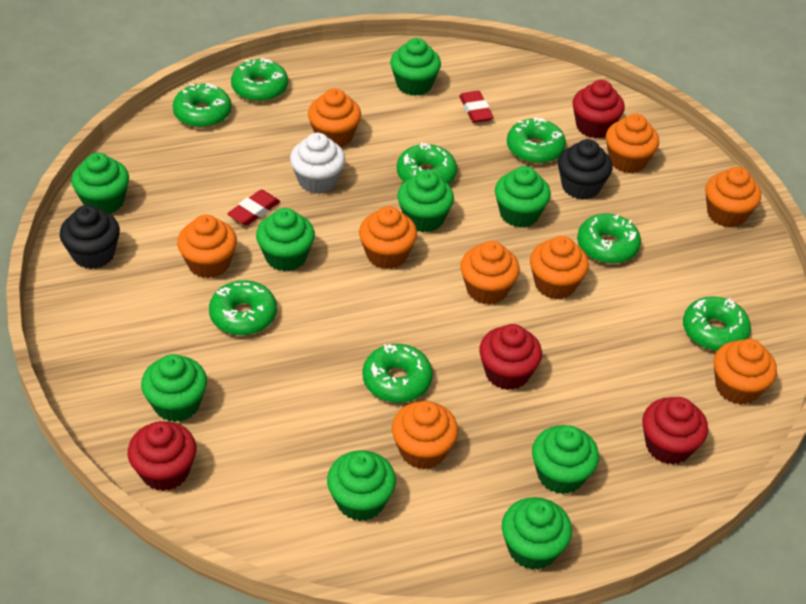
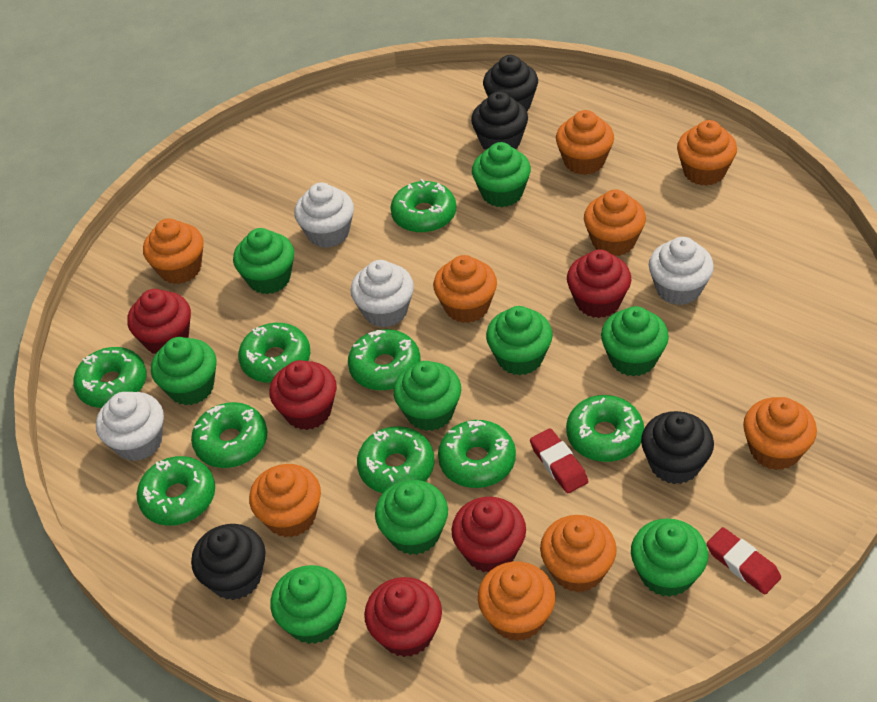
black cupcake: 2 -> 4
green donut: 8 -> 9
red cupcake: 4 -> 5
white cupcake: 1 -> 4

